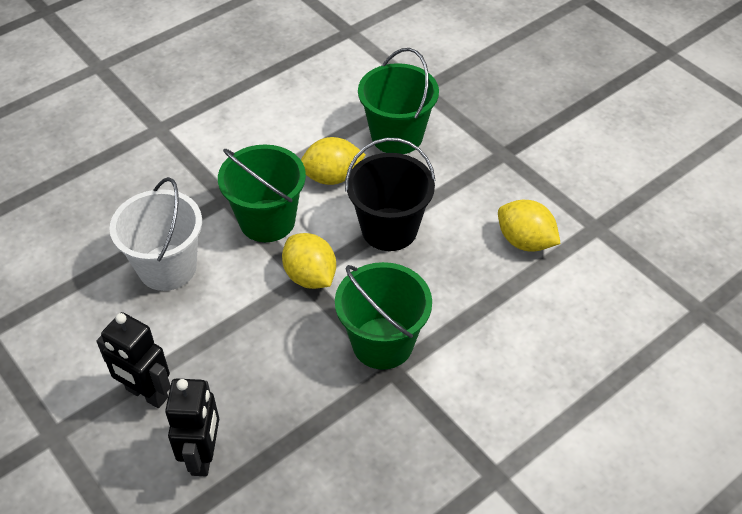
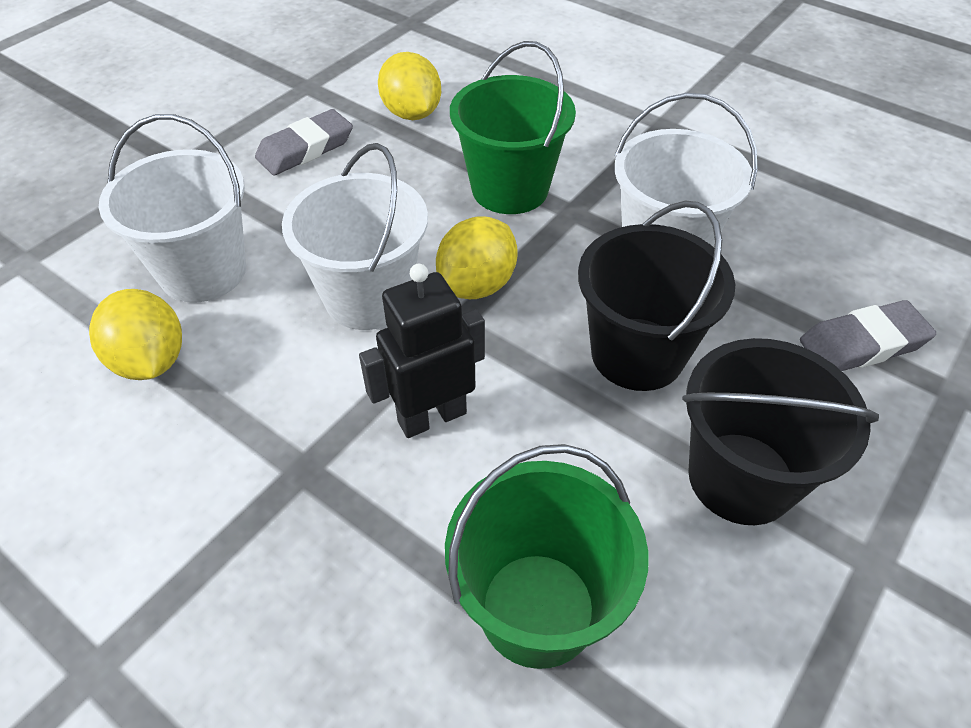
black bucket: 1 -> 2
black robot: 2 -> 1
green bucket: 3 -> 2
grey eraser: 0 -> 2
white bucket: 1 -> 3

